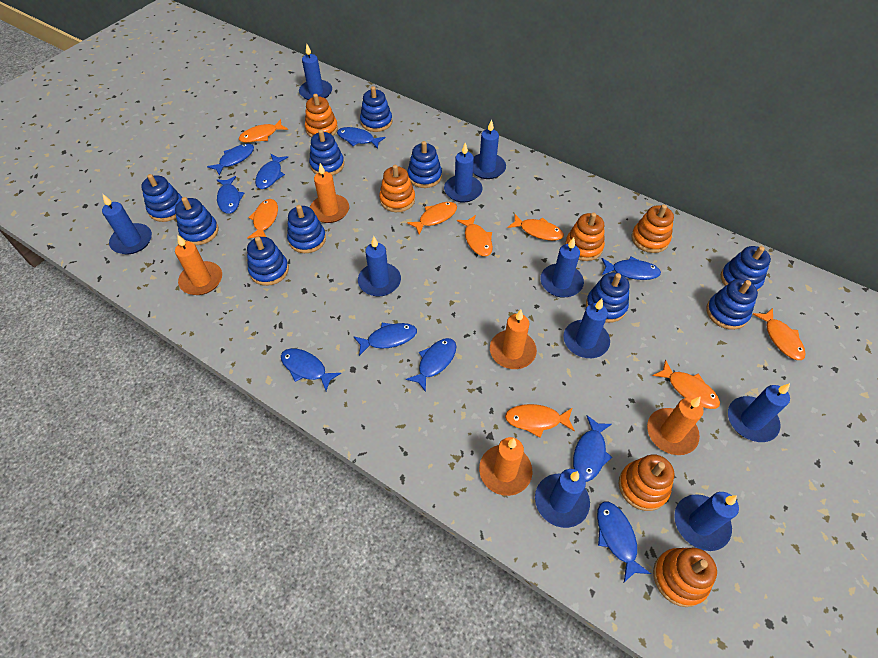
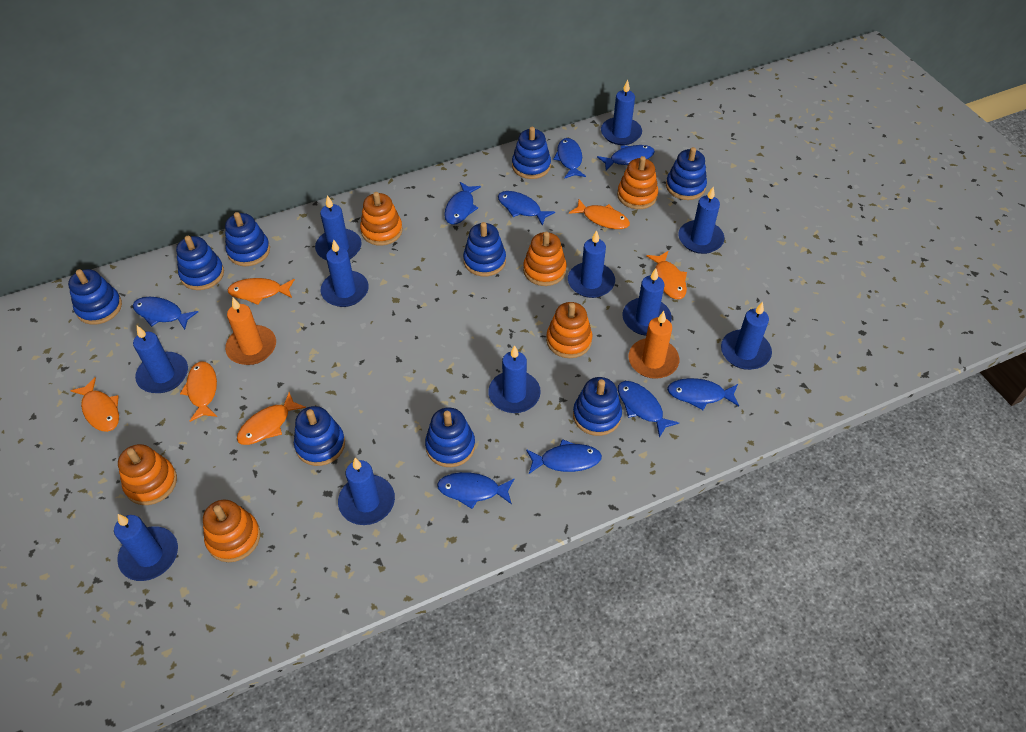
blue candle: 10 -> 11
blue fish: 10 -> 9
blue stacking toy: 10 -> 9
orange candle: 5 -> 2
orange fish: 8 -> 6

